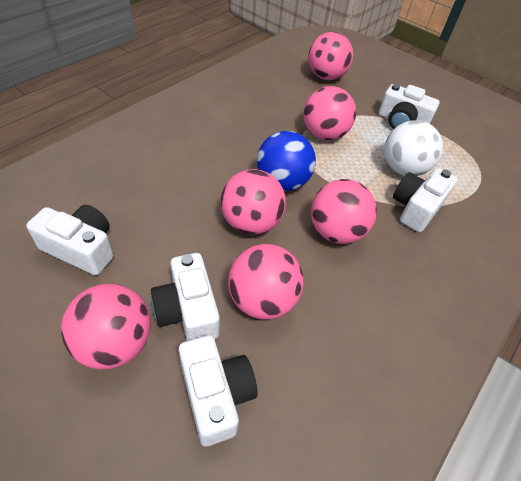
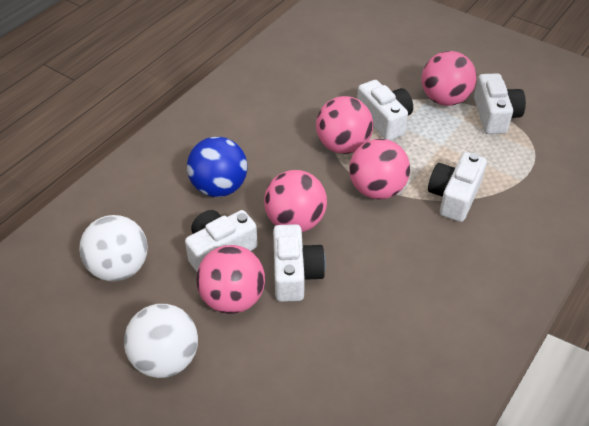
pink ball: 6 -> 5
white ball: 1 -> 2

